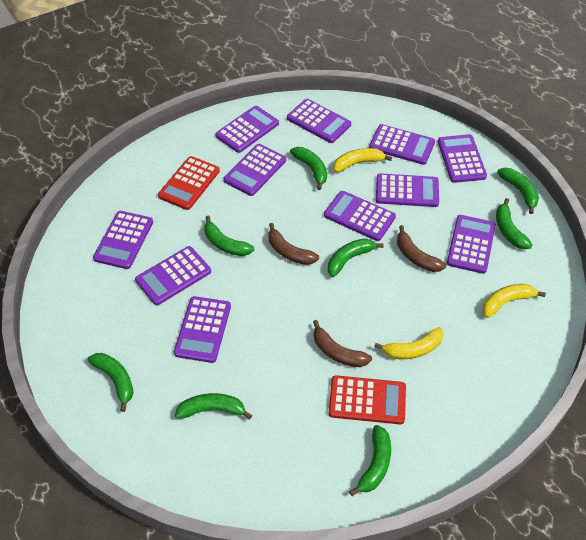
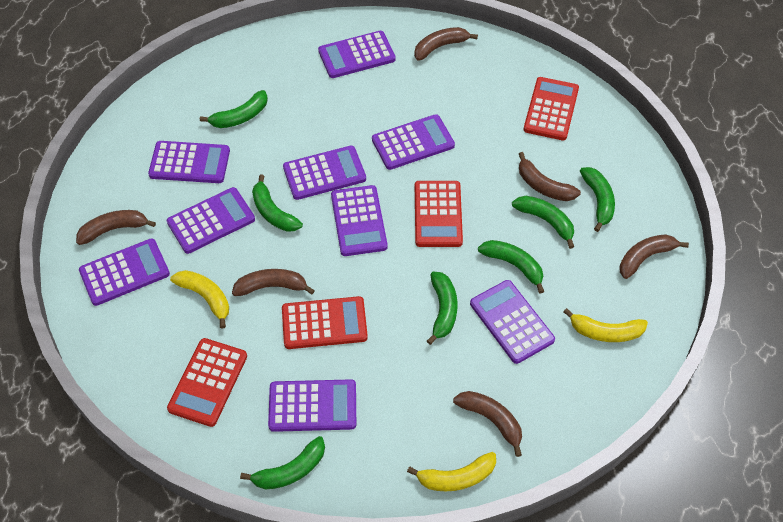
brown banana: 3 -> 6
green banana: 8 -> 7
purple calculator: 11 -> 9
red calculator: 2 -> 4

